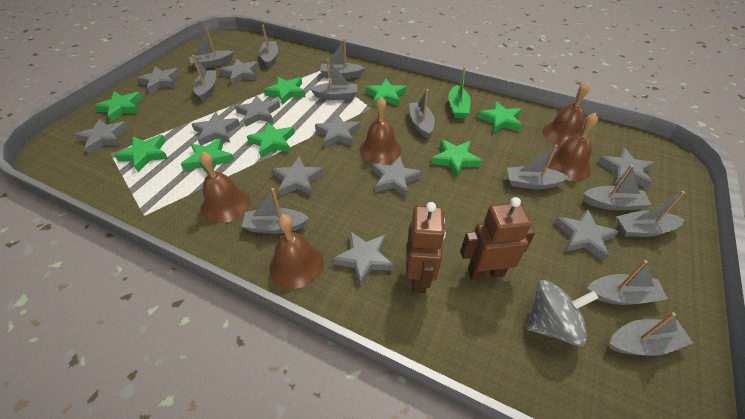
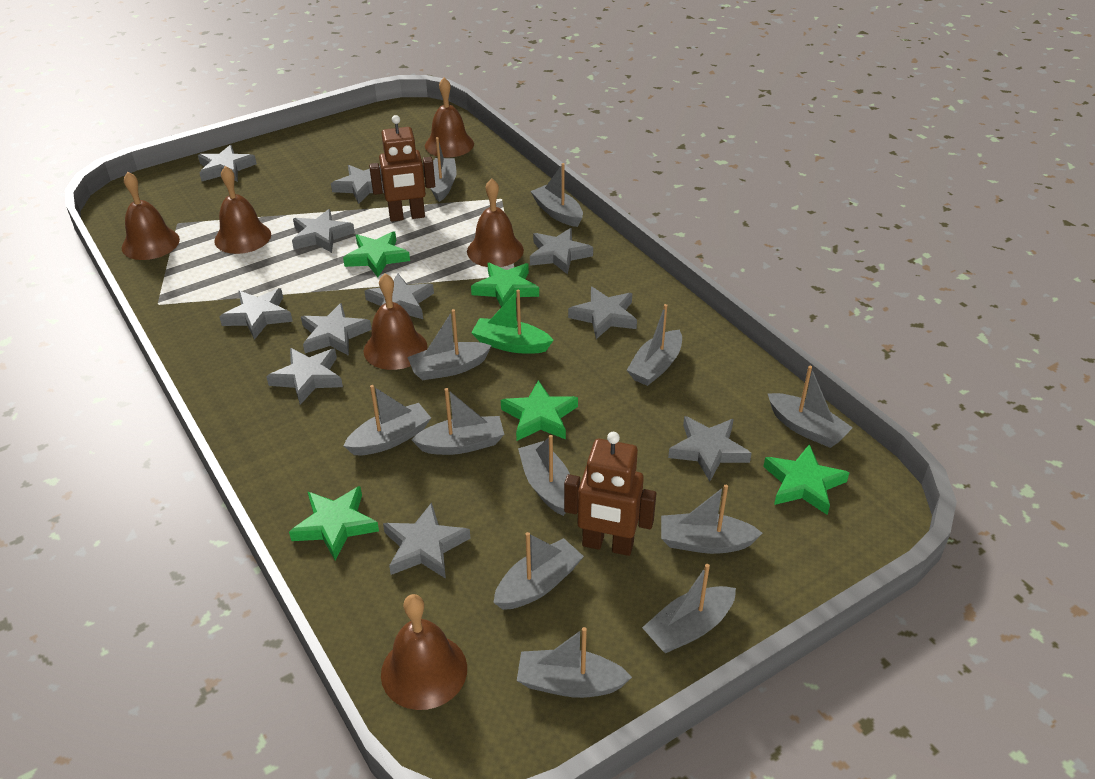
brown bell: 5 -> 6
green star: 8 -> 5
grey spinning top: 1 -> 0

